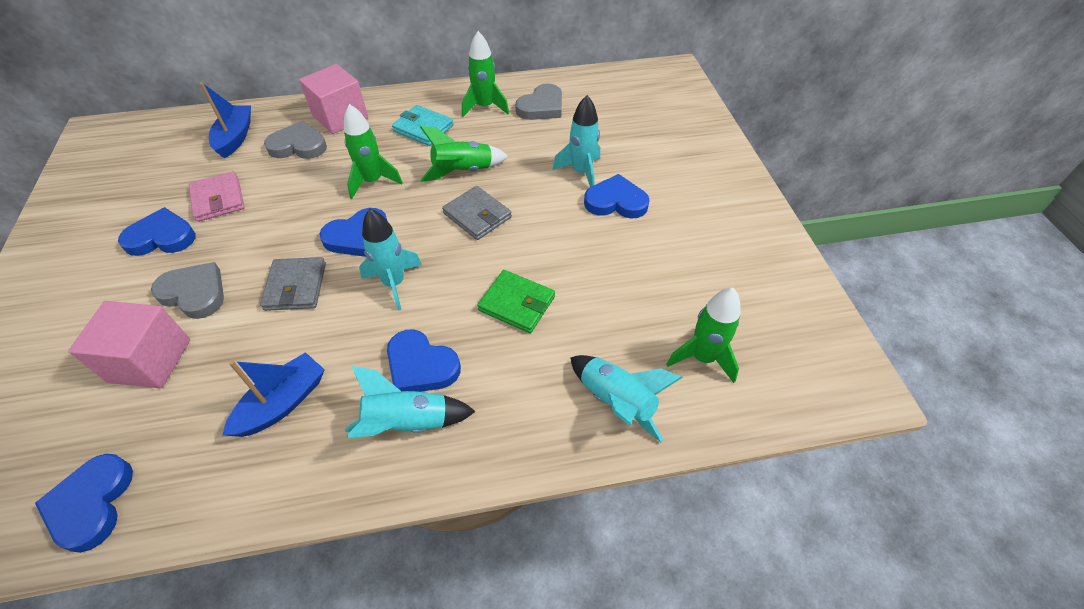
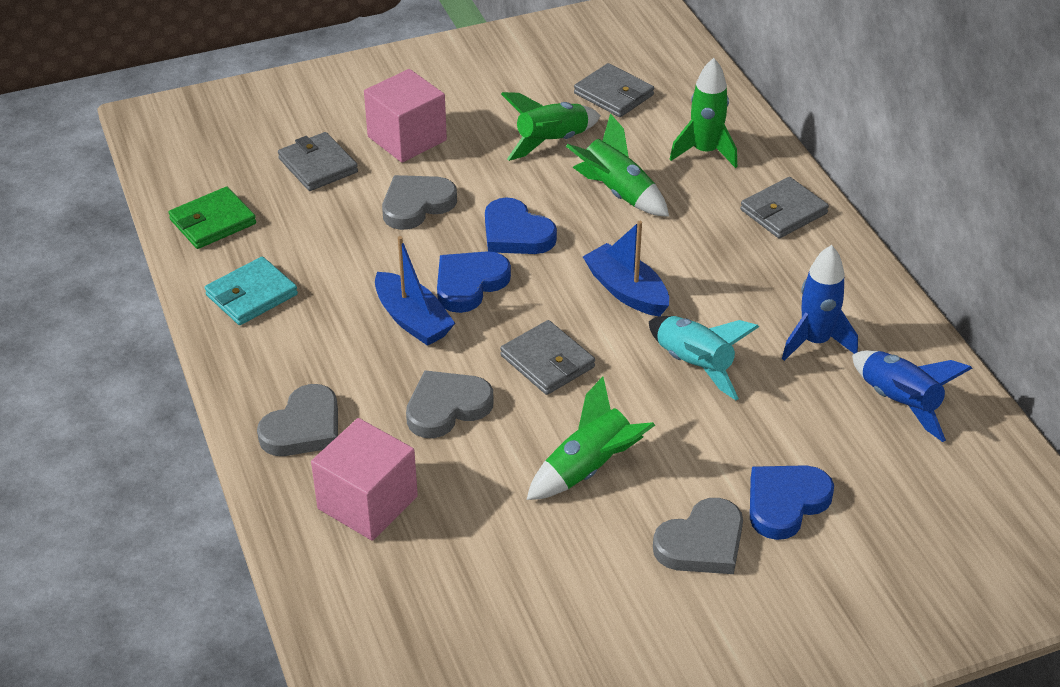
blue heart: 5 -> 3
blue rocket: 0 -> 2
grey heart: 3 -> 4
grey wallet: 2 -> 4
pink wallet: 1 -> 0
turquoise rocket: 4 -> 1

